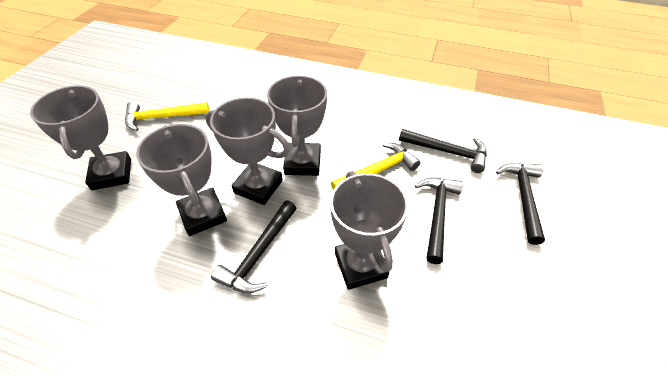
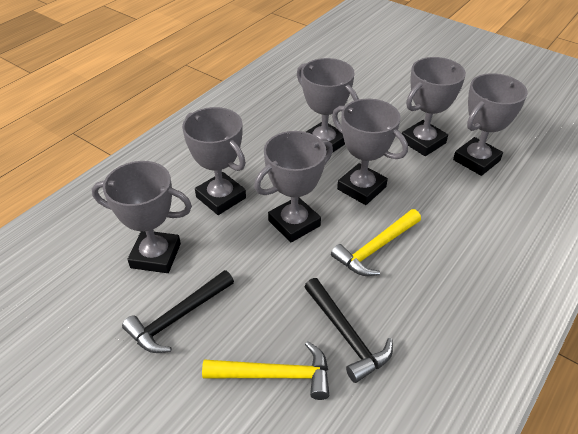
black hammer: 4 -> 2
grey trophy: 5 -> 7

